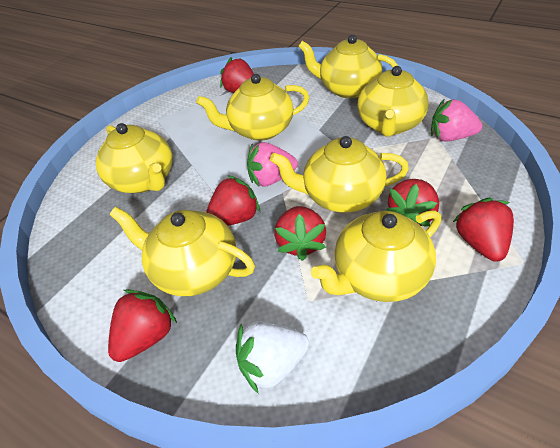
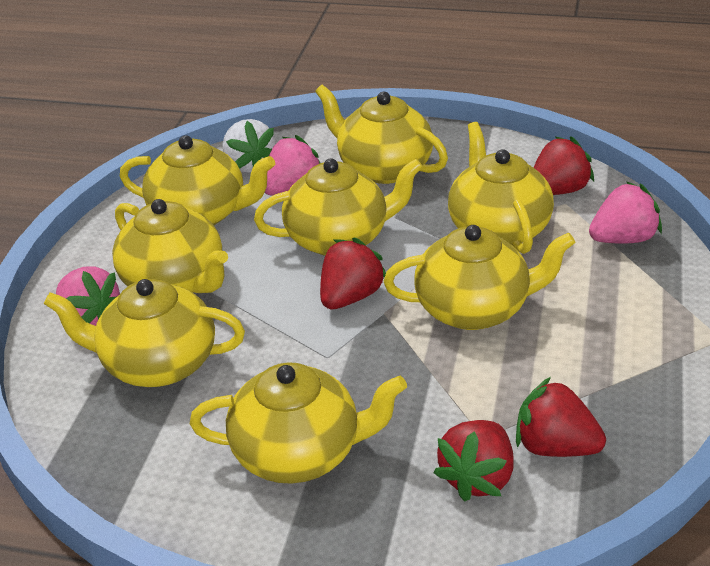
pink strawberry: 2 -> 3
red strawberry: 6 -> 4
yellow teapot: 7 -> 8

